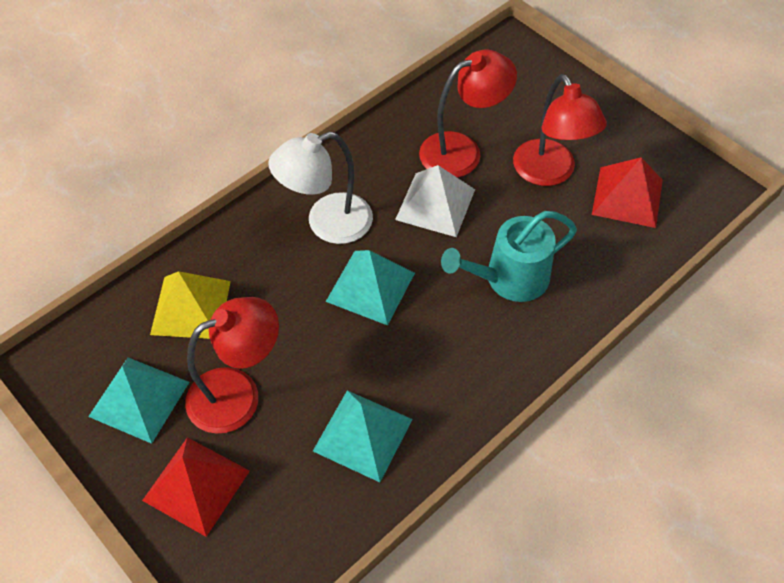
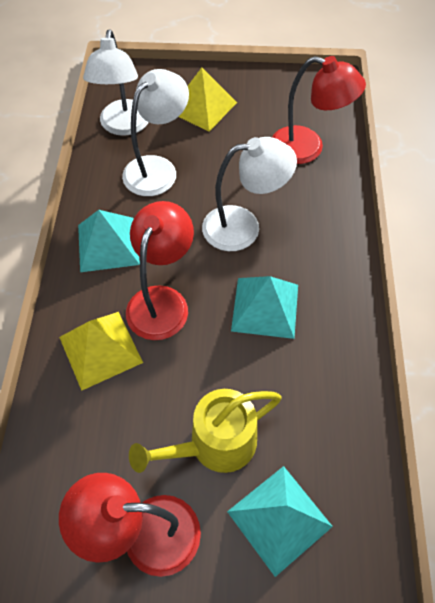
red pyramid: 2 -> 0
turquoise watering can: 1 -> 0
white lamp: 1 -> 3
white pyramid: 1 -> 0
yellow pyramid: 1 -> 2
yellow watering can: 0 -> 1

